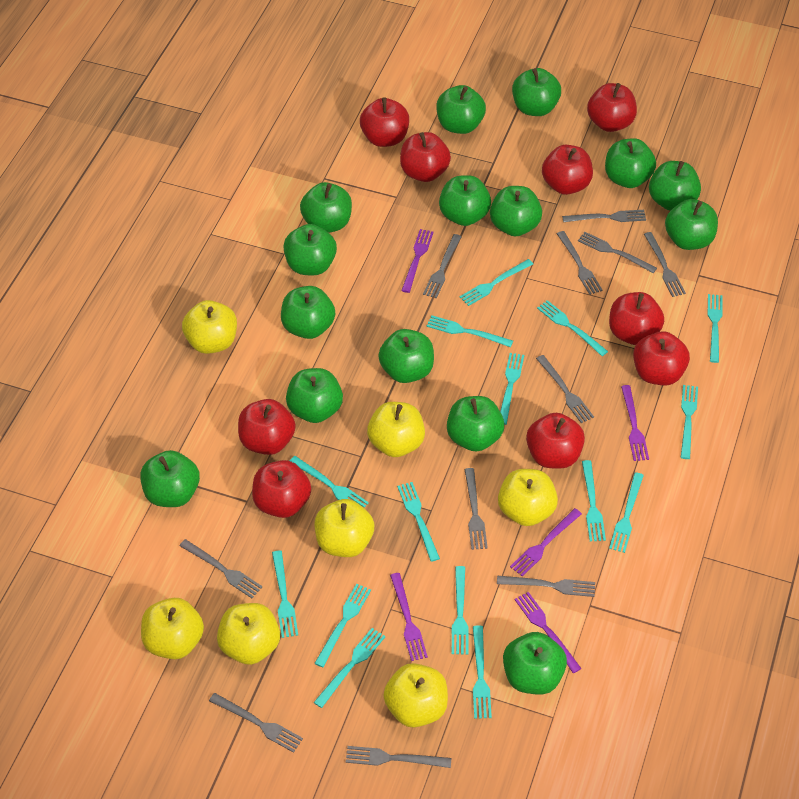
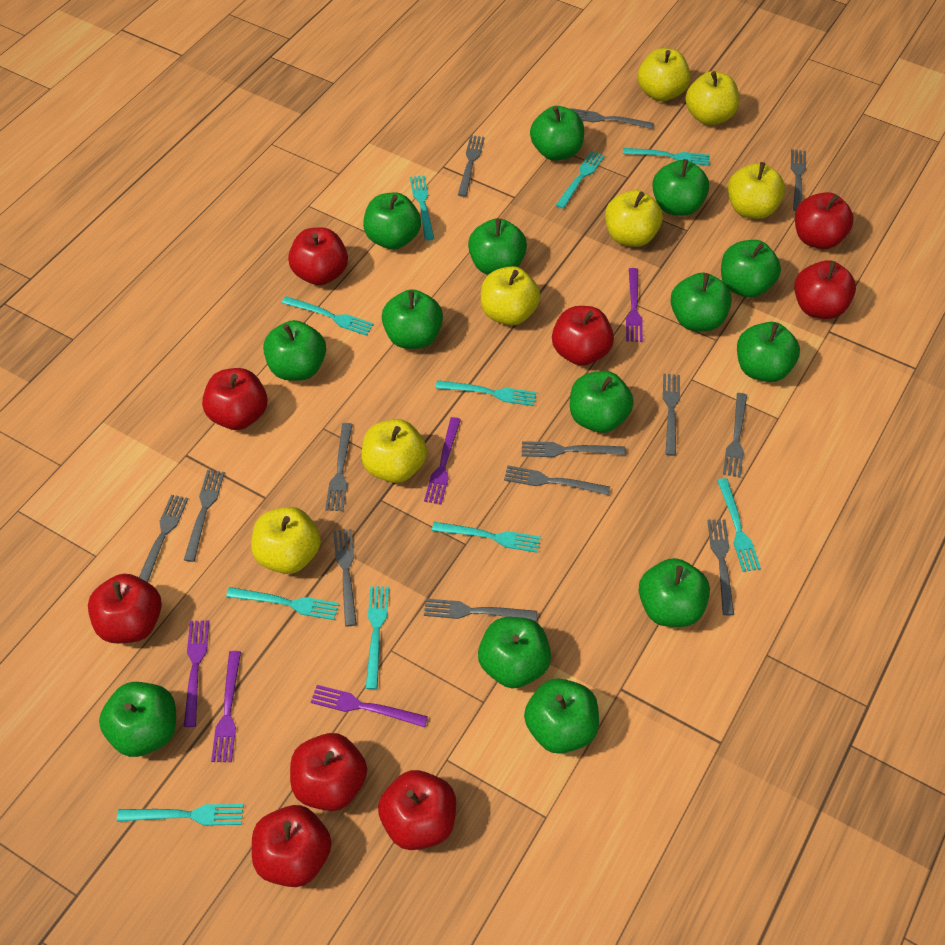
green apple: 15 -> 14
grey fork: 11 -> 13
turquoise fork: 15 -> 10

